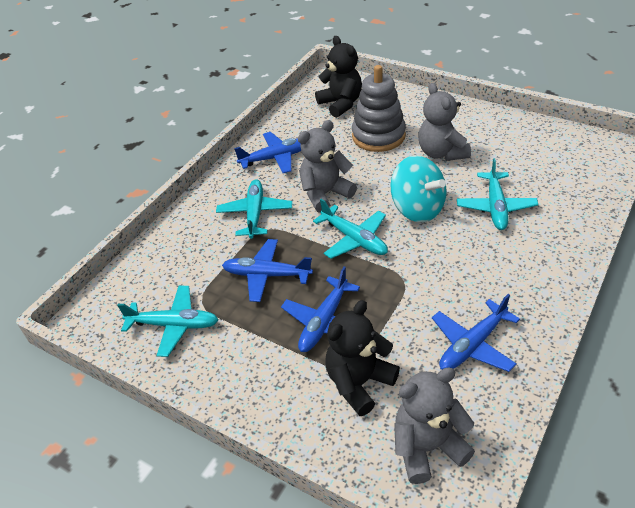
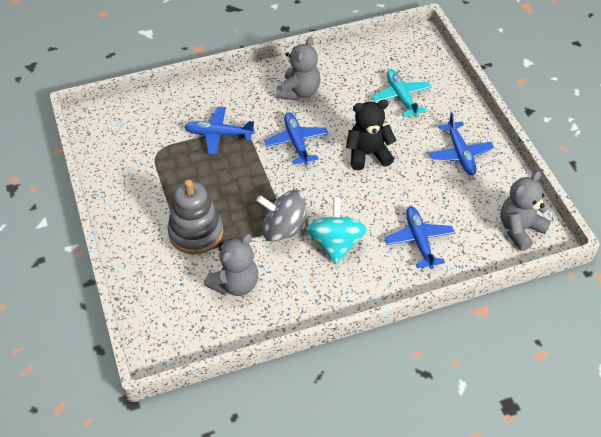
black teddy bear: 2 -> 1
grey spinning top: 0 -> 1
turquoise plane: 4 -> 1

